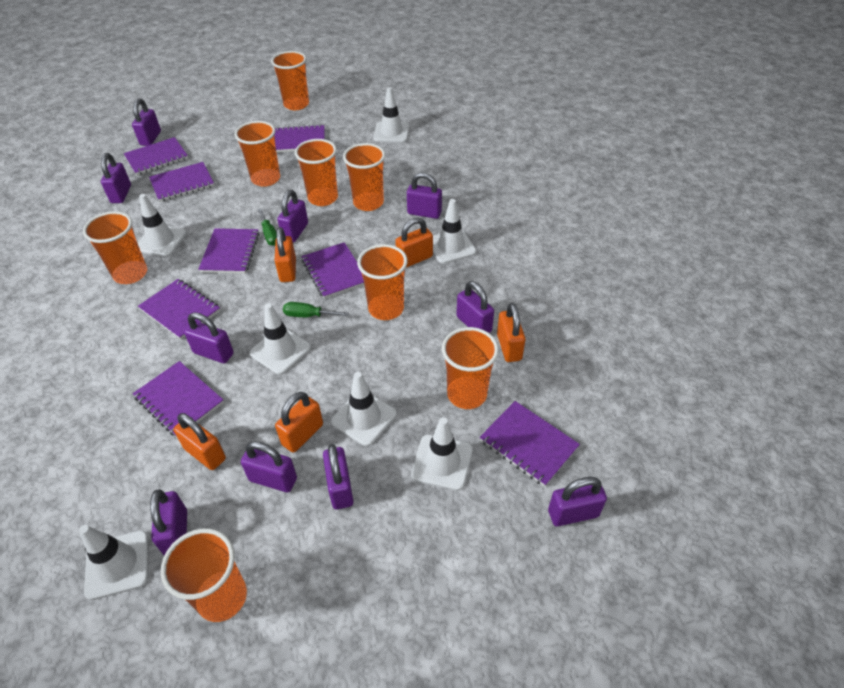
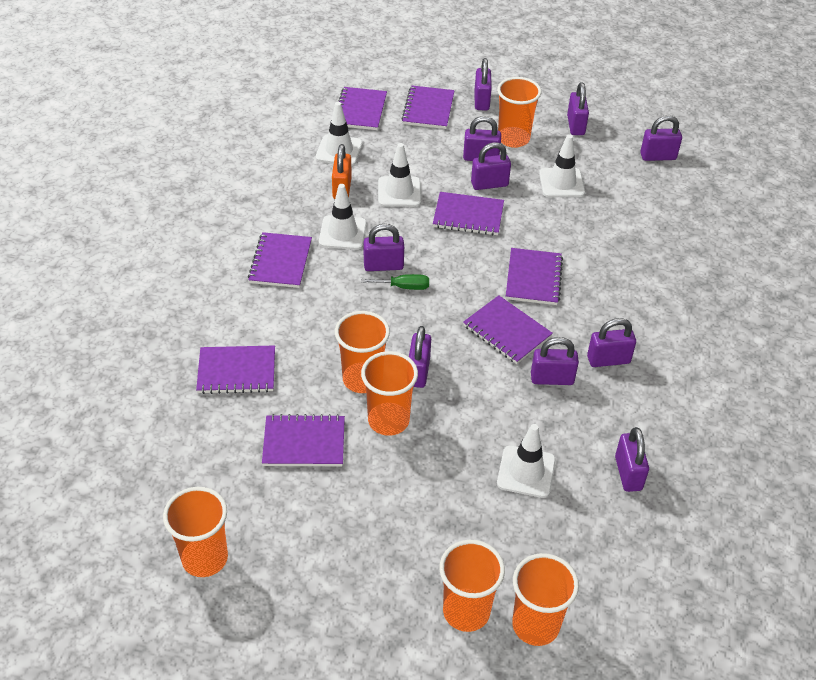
green screwdriver: 2 -> 1
orange cup: 8 -> 6
orange padlock: 5 -> 1
white traffic cone: 7 -> 5

